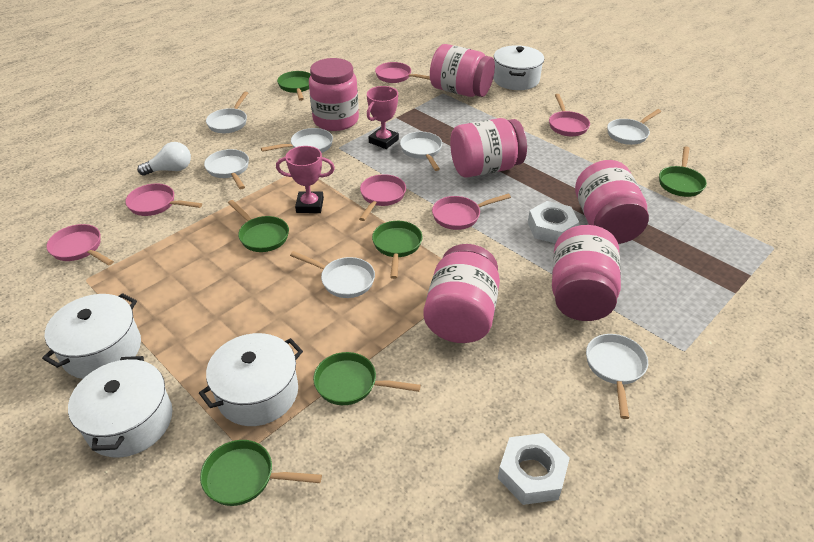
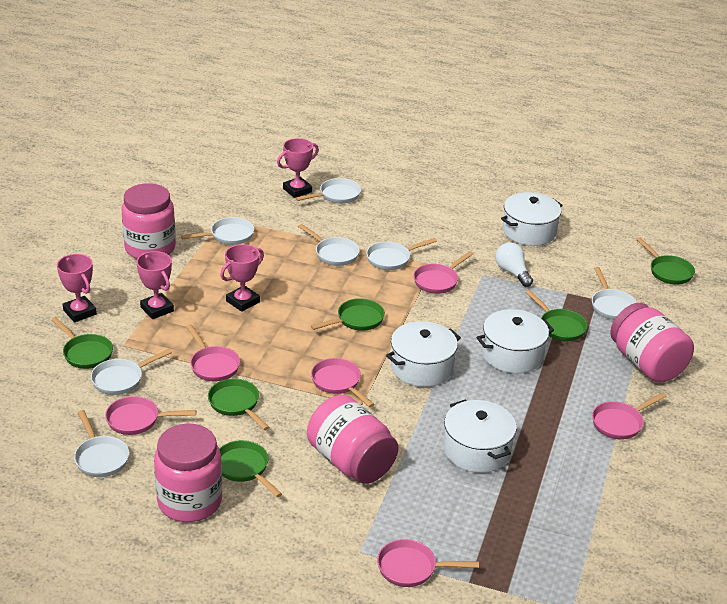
pink jar: 6 -> 4
pink trophy: 2 -> 4
white nut: 2 -> 0

